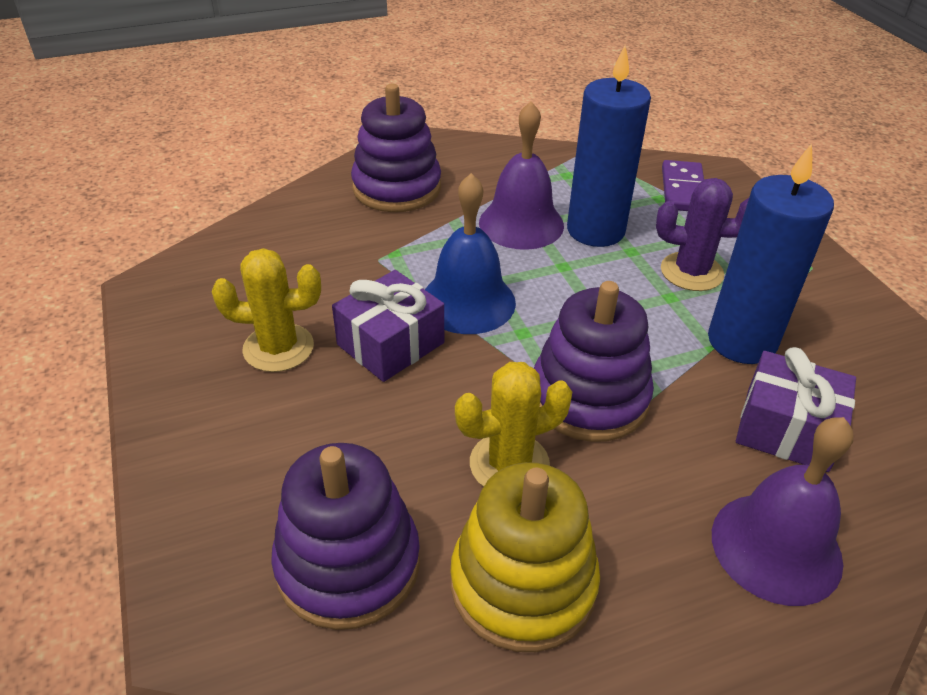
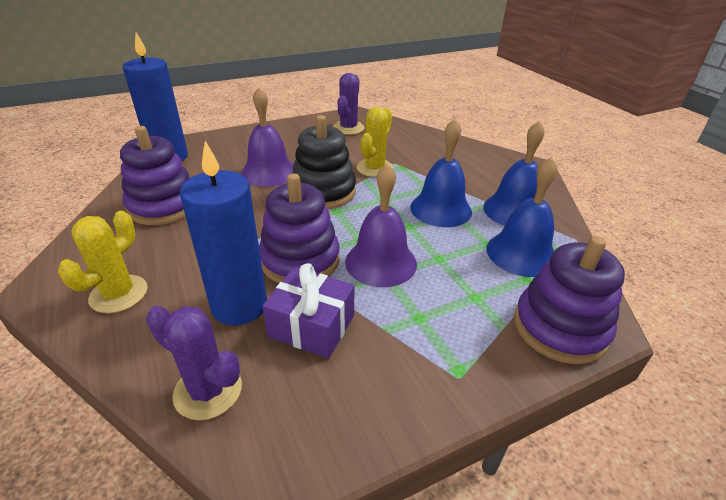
black stacking toy: 0 -> 1
blue bell: 1 -> 3
purple cactus: 1 -> 2
purple domino: 1 -> 0
purple gift: 2 -> 1
yellow stacking toy: 1 -> 0

